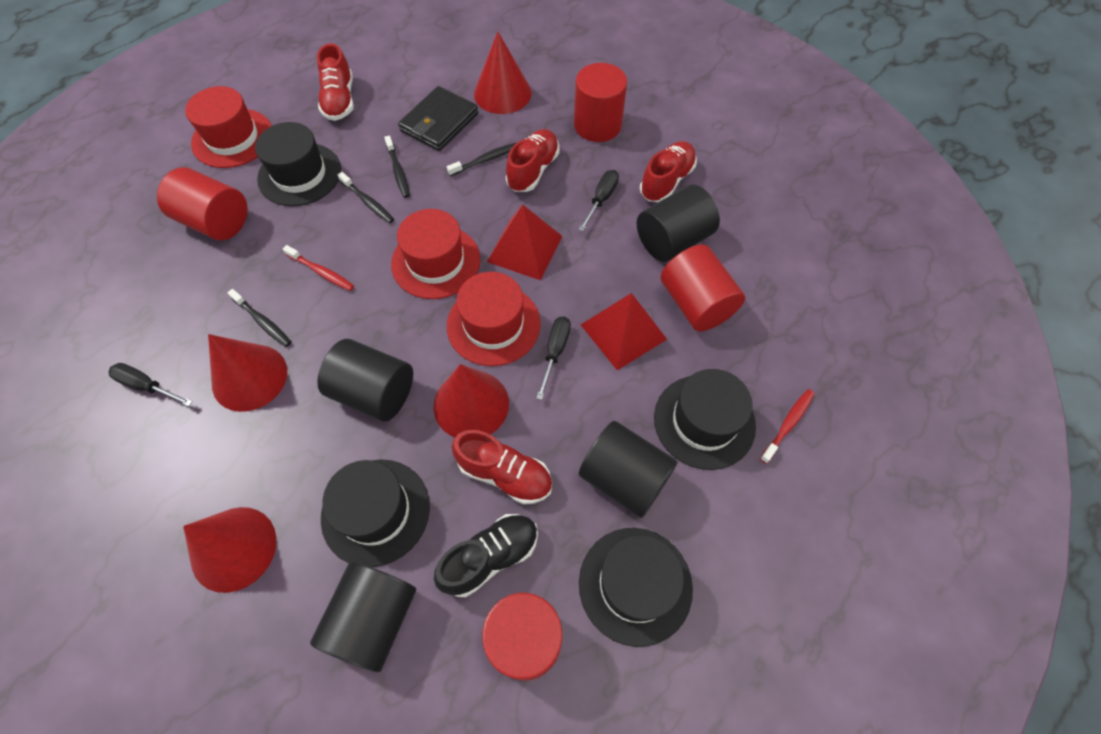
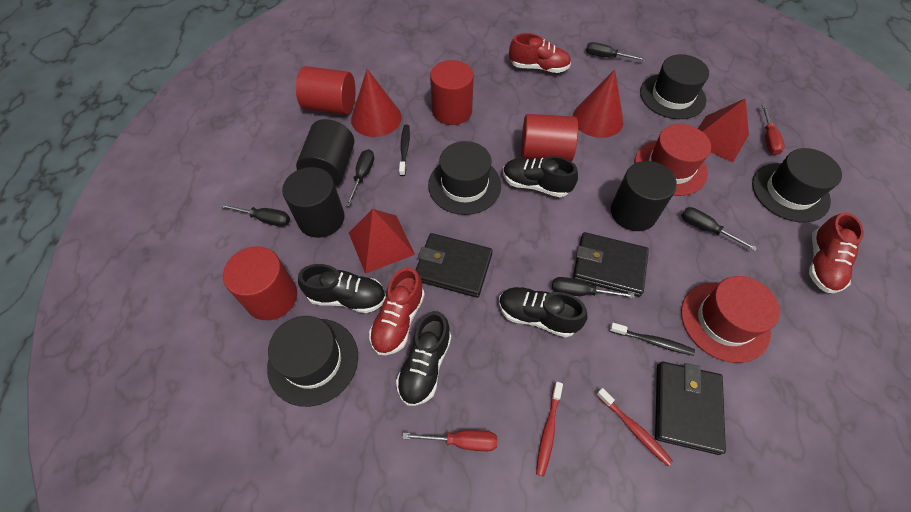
black cylinder: 4 -> 3
black screwdriver: 3 -> 5
black shoe: 1 -> 4
black toothbrush: 4 -> 2
black wallet: 1 -> 3
red cone: 4 -> 2
red hat: 3 -> 2
red screwdriver: 0 -> 2
red shoe: 4 -> 3

